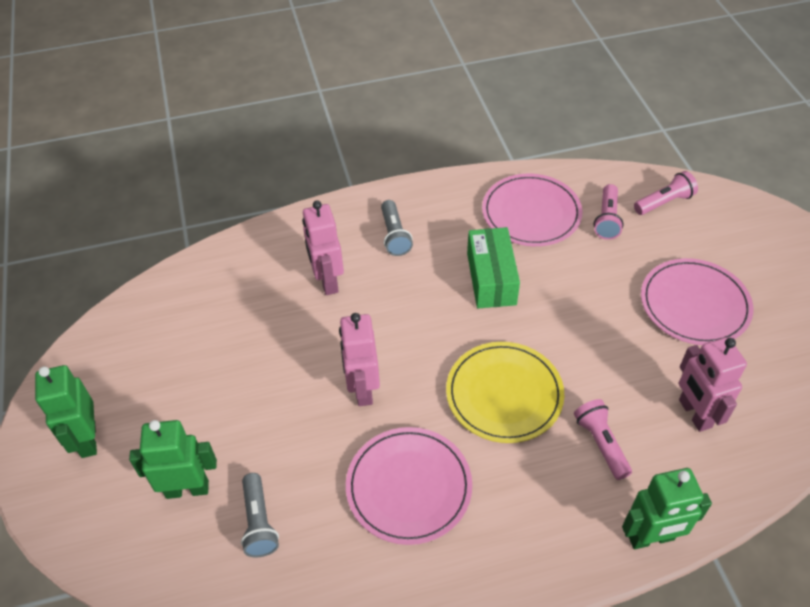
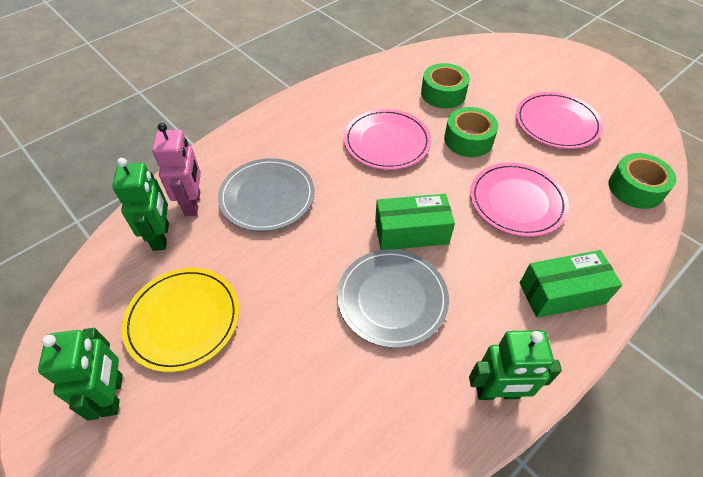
green box: 1 -> 2
green tape: 0 -> 3
grey flashlight: 2 -> 0
grey plate: 0 -> 2
pink flashlight: 3 -> 0
pink robot: 3 -> 1

